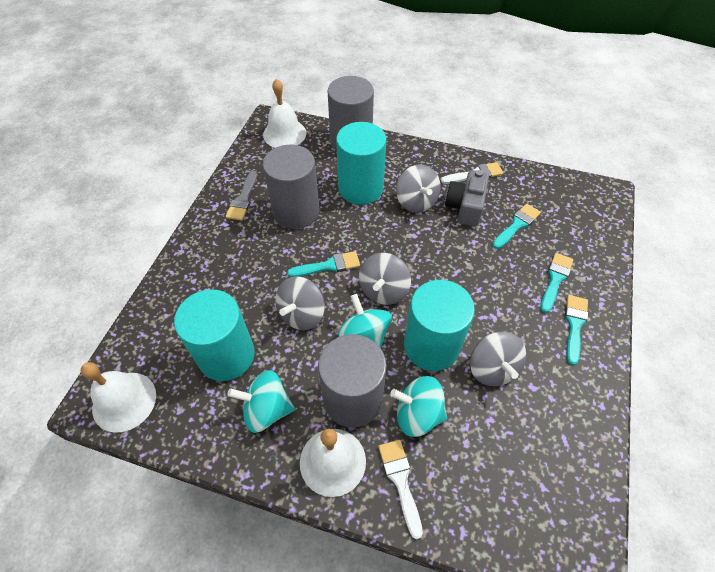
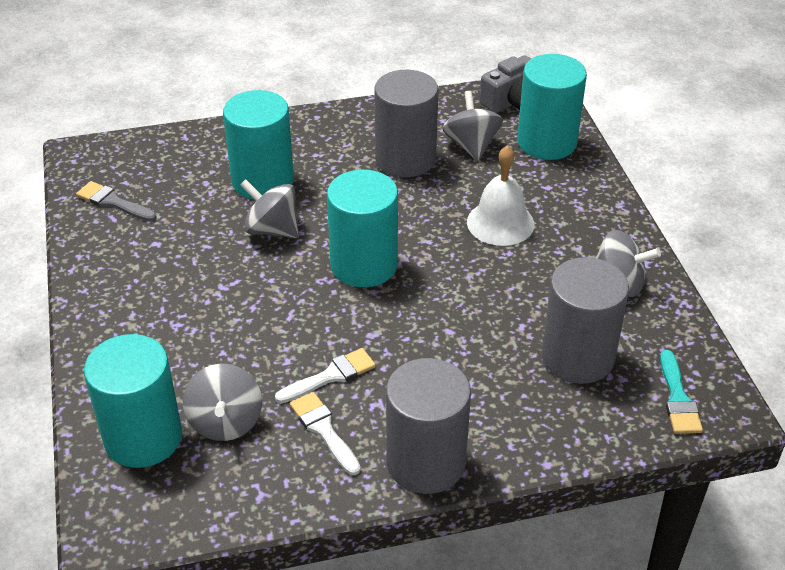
turquoise brush: 4 -> 1
turquoise cylinder: 3 -> 4
turquoise spinning top: 3 -> 0
white bell: 3 -> 1

